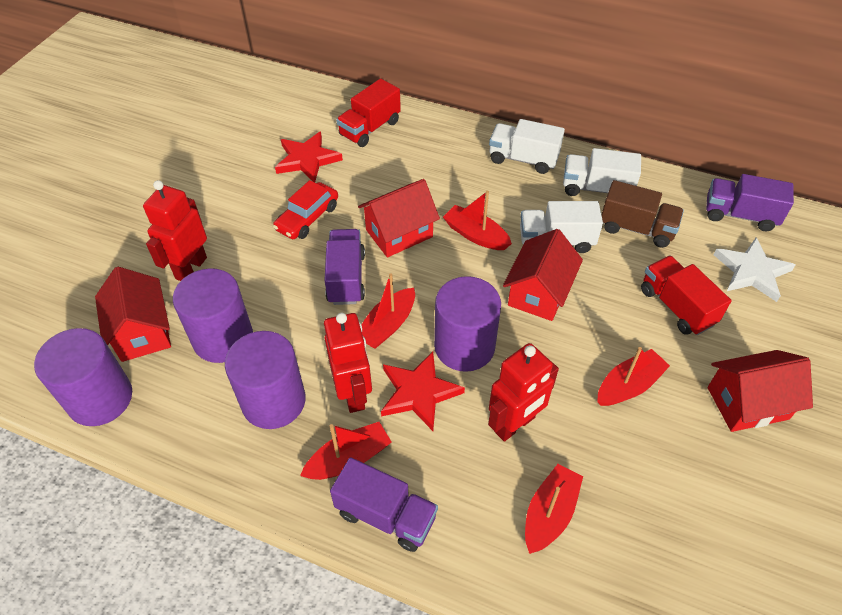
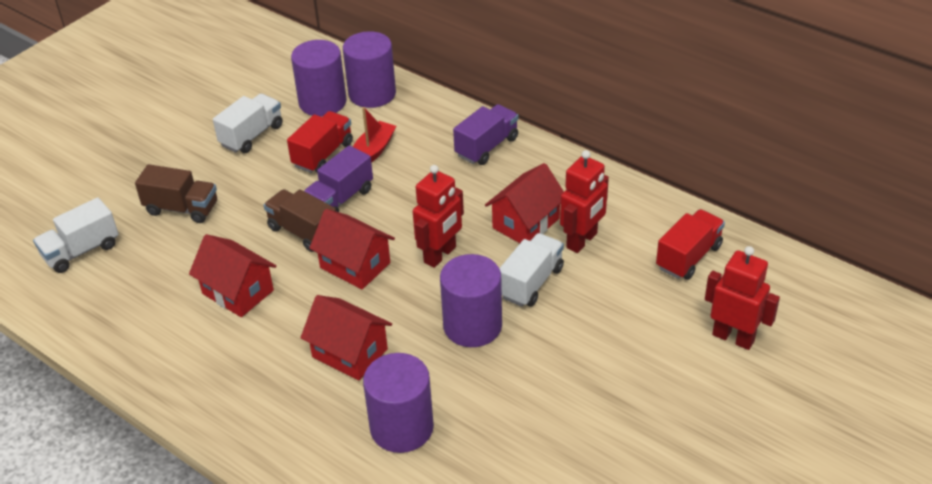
brown truck: 1 -> 2
purple truck: 3 -> 2
red boat: 5 -> 1
red car: 1 -> 0
red star: 2 -> 0
white star: 1 -> 0

